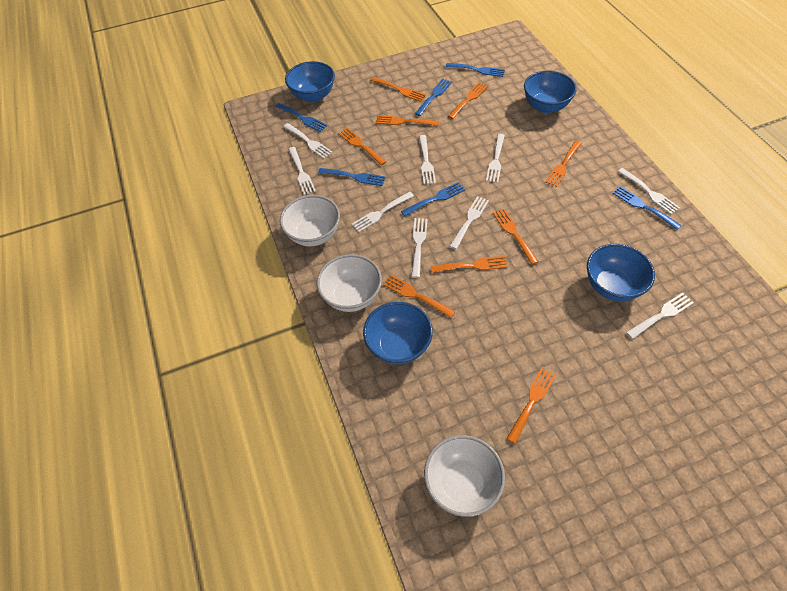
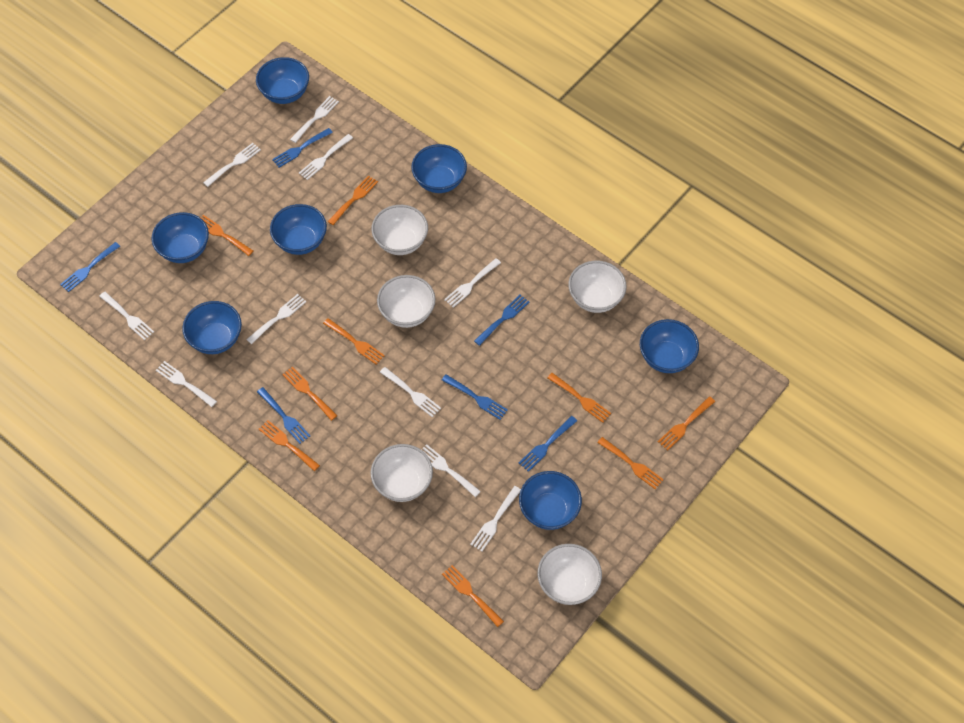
blue bowl: 4 -> 7
white bowl: 3 -> 5
white fork: 9 -> 10

